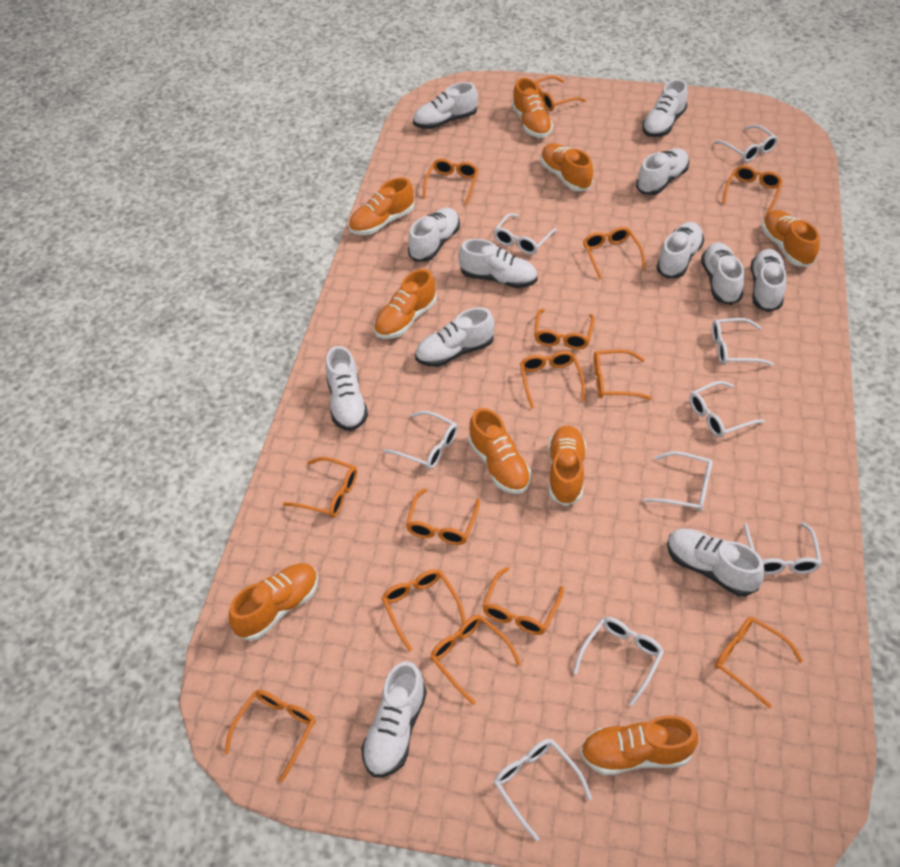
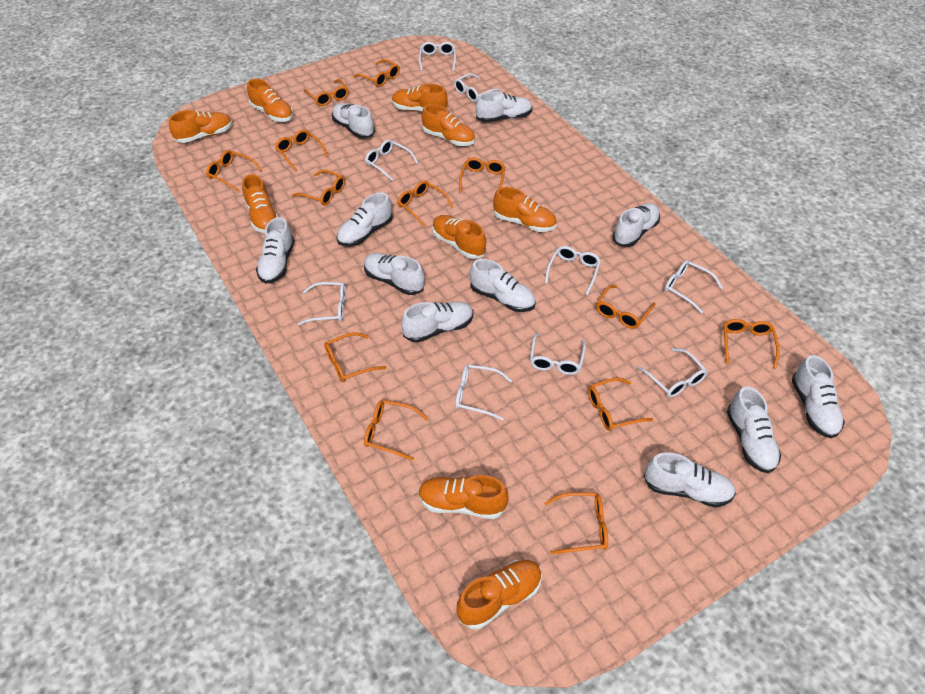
orange glasses: 14 -> 13
white shoe: 12 -> 11

